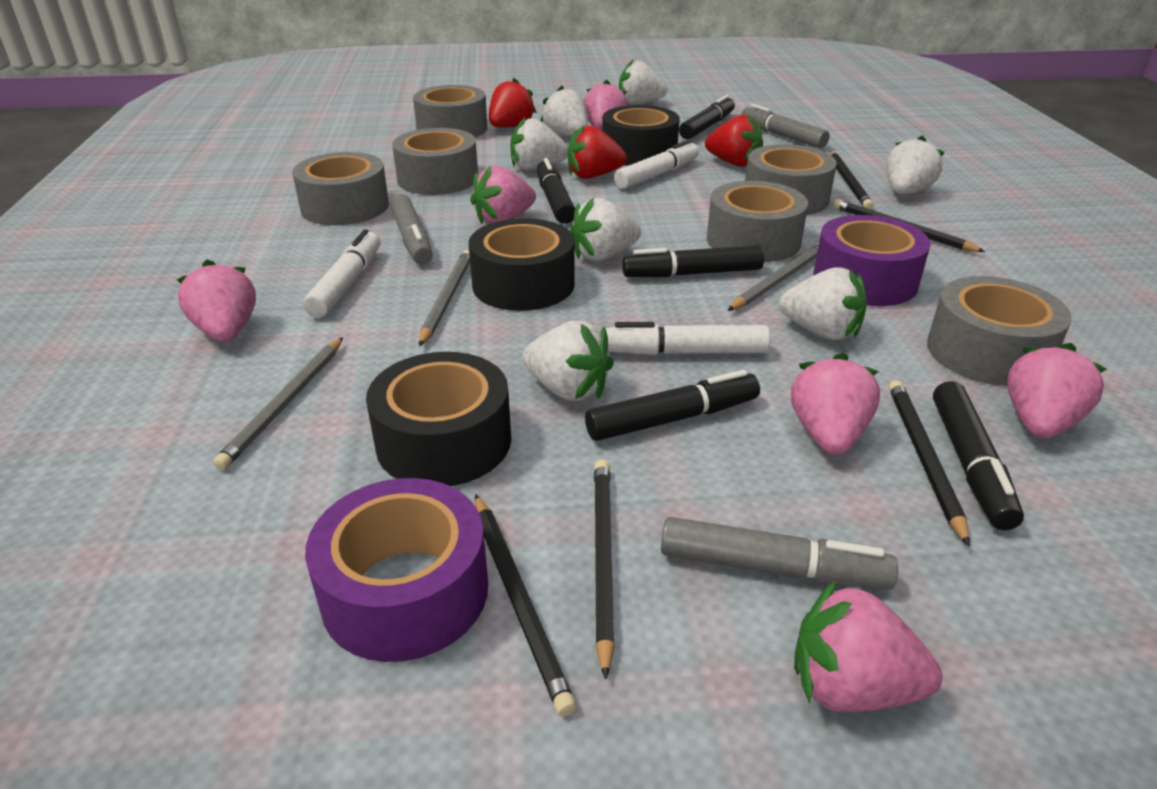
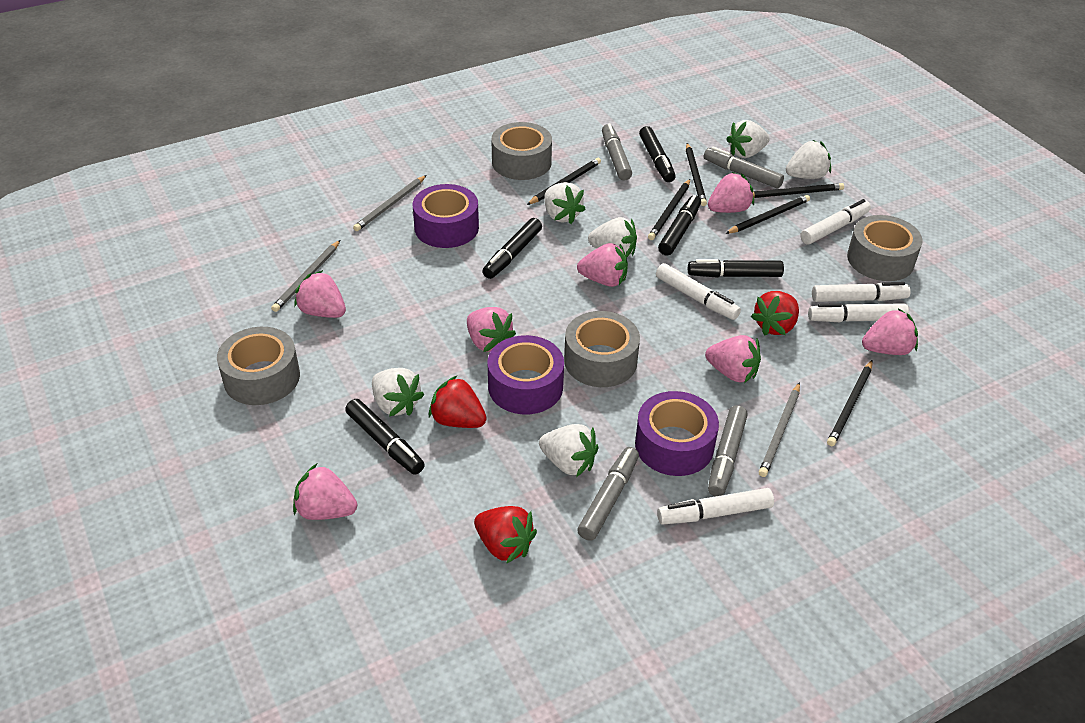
black pencil: 5 -> 6
black tape: 3 -> 0
grey marker: 3 -> 4
grey tape: 6 -> 4
pink strawberry: 6 -> 7
purple tape: 2 -> 3
white marker: 3 -> 5
white strawberry: 7 -> 6

